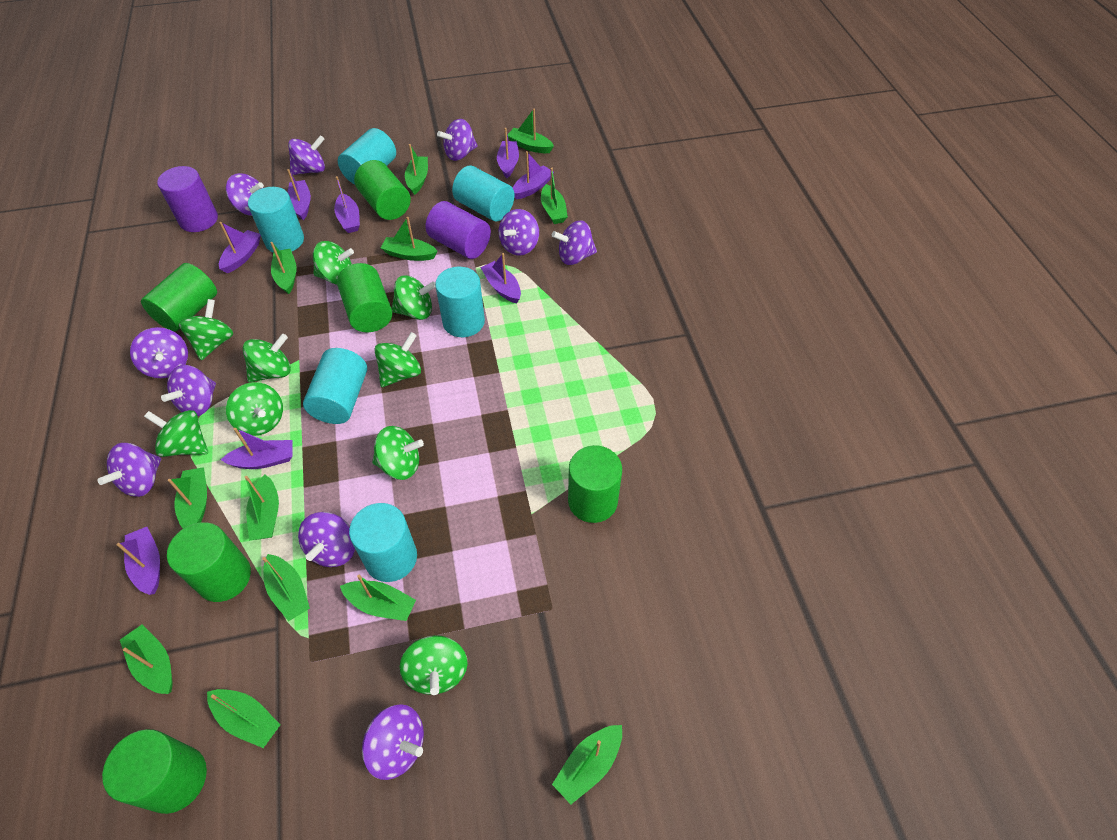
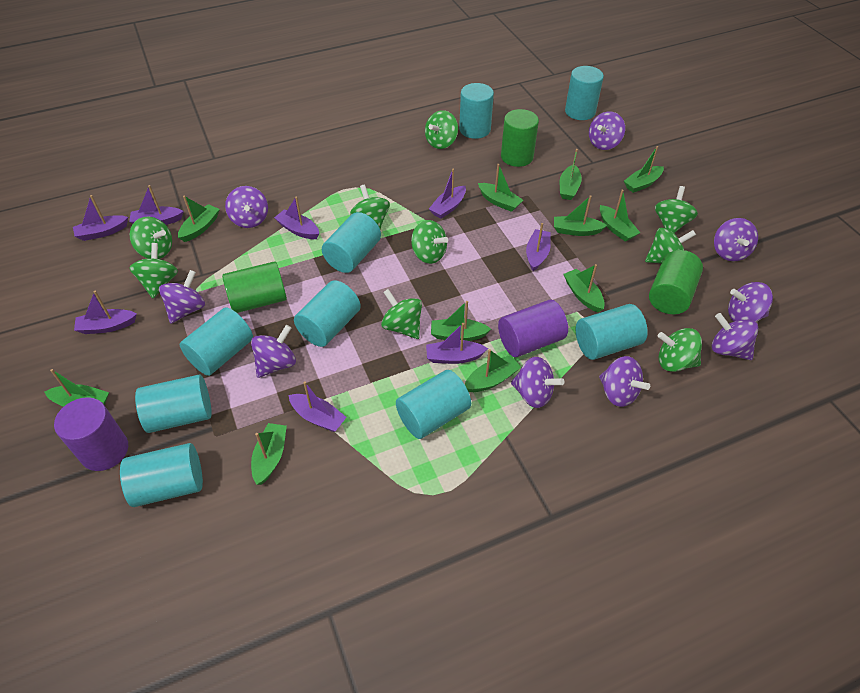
green boat: 12 -> 11
green cylinder: 6 -> 3
purple spinning top: 10 -> 9
turquoise cylinder: 6 -> 9

